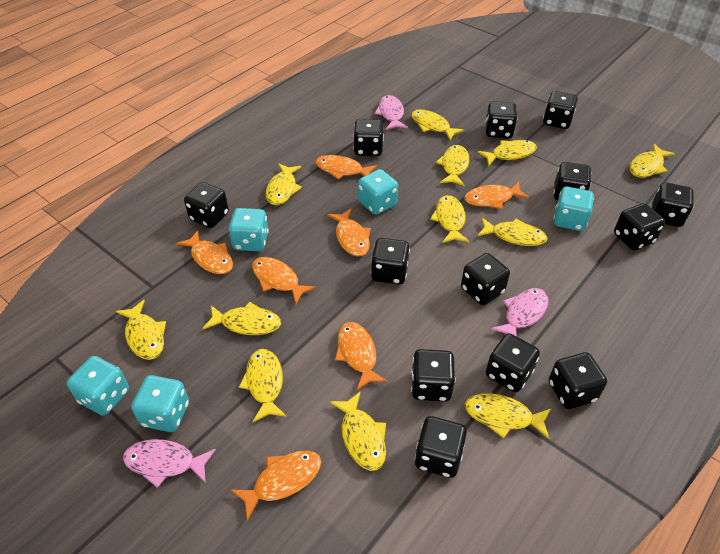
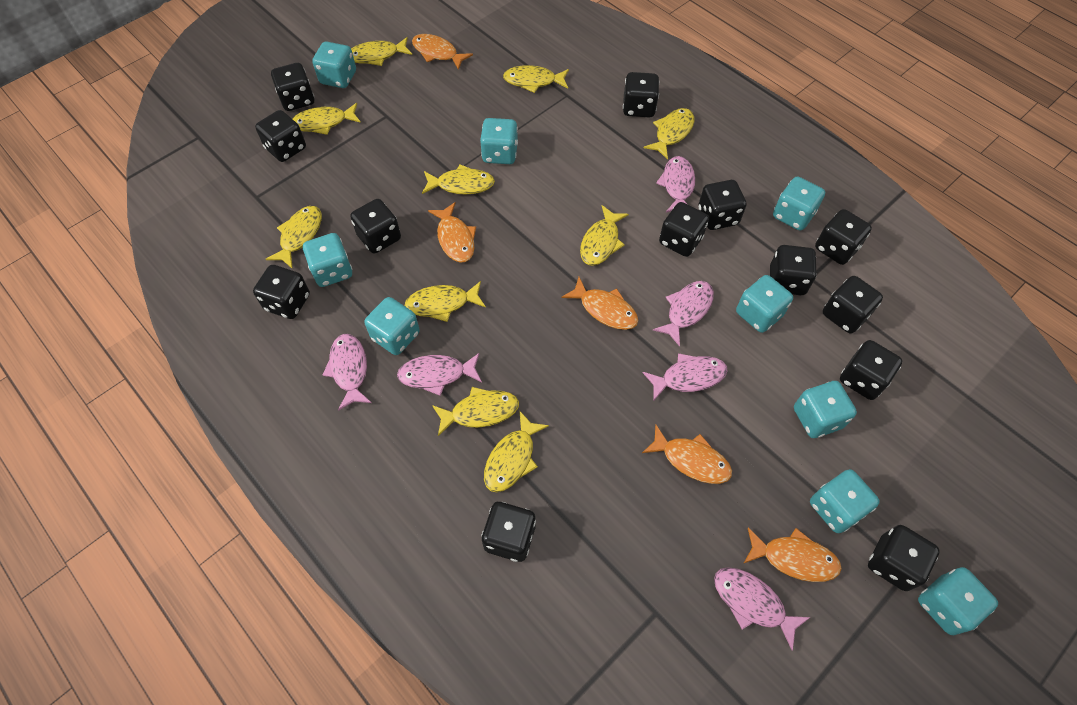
orange fish: 7 -> 5
pink fish: 3 -> 6
turquoise dice: 5 -> 9
yellow fish: 12 -> 10

